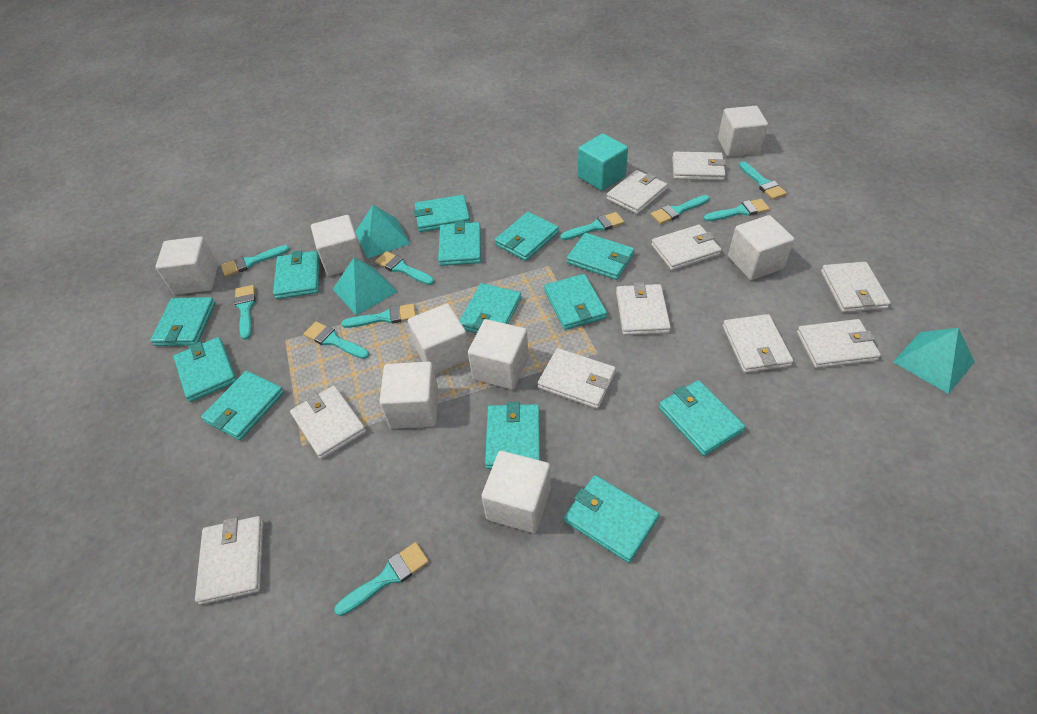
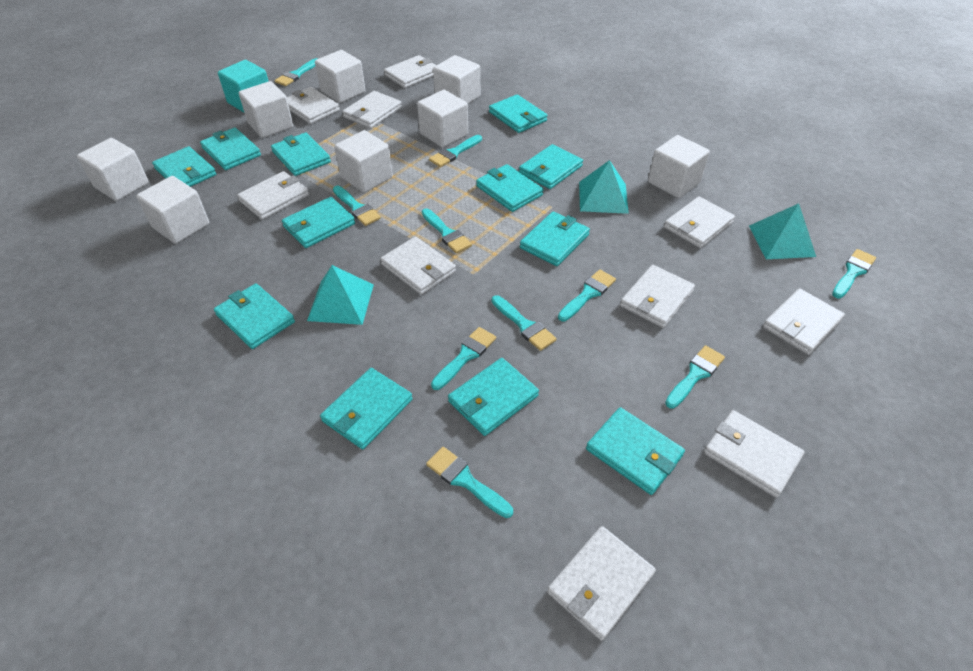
turquoise wallet: 13 -> 12

